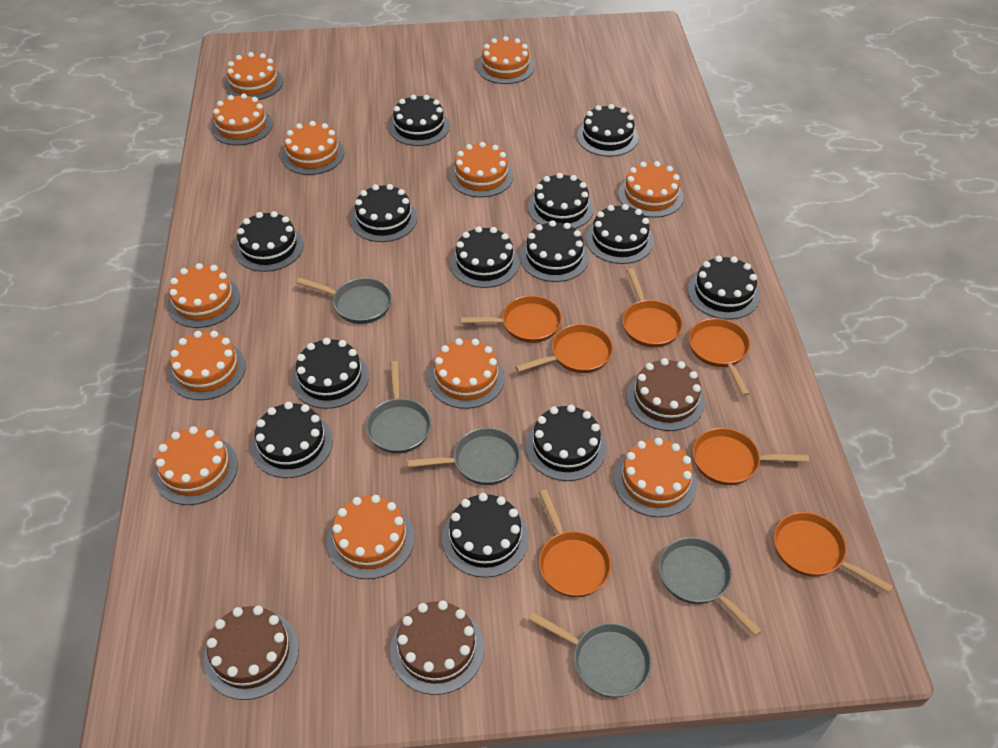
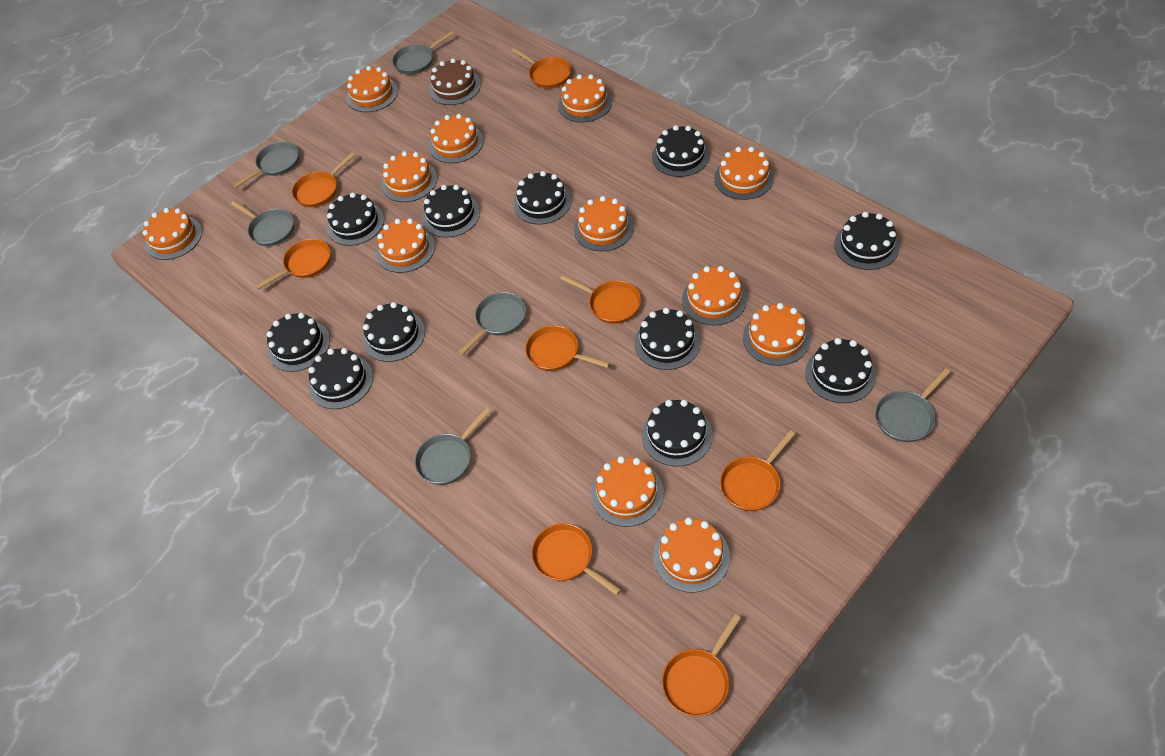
black cake: 13 -> 11
brown cake: 3 -> 1
grey pan: 5 -> 6
orange pan: 7 -> 8

